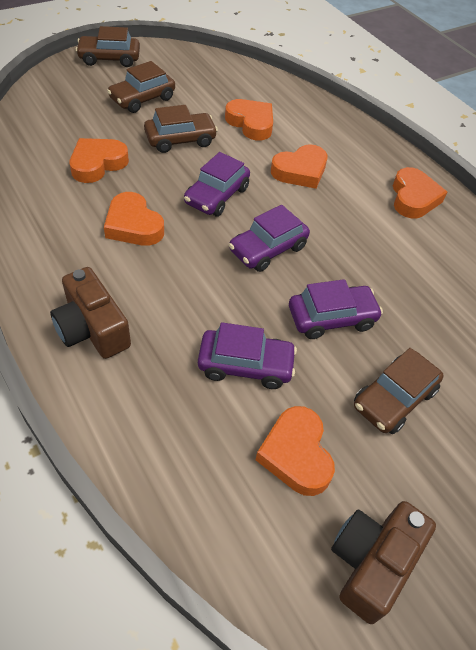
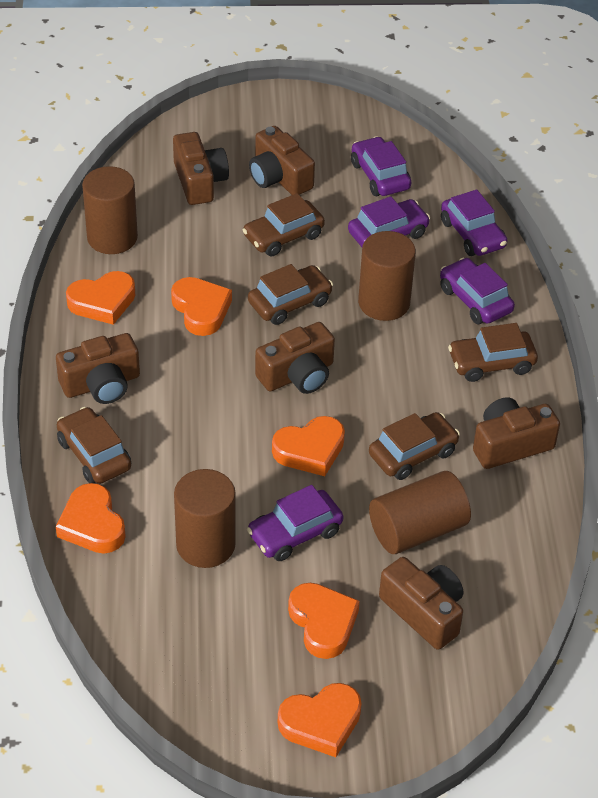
brown camera: 2 -> 6
brown car: 4 -> 5
brown cylinder: 0 -> 4
purple car: 4 -> 5

